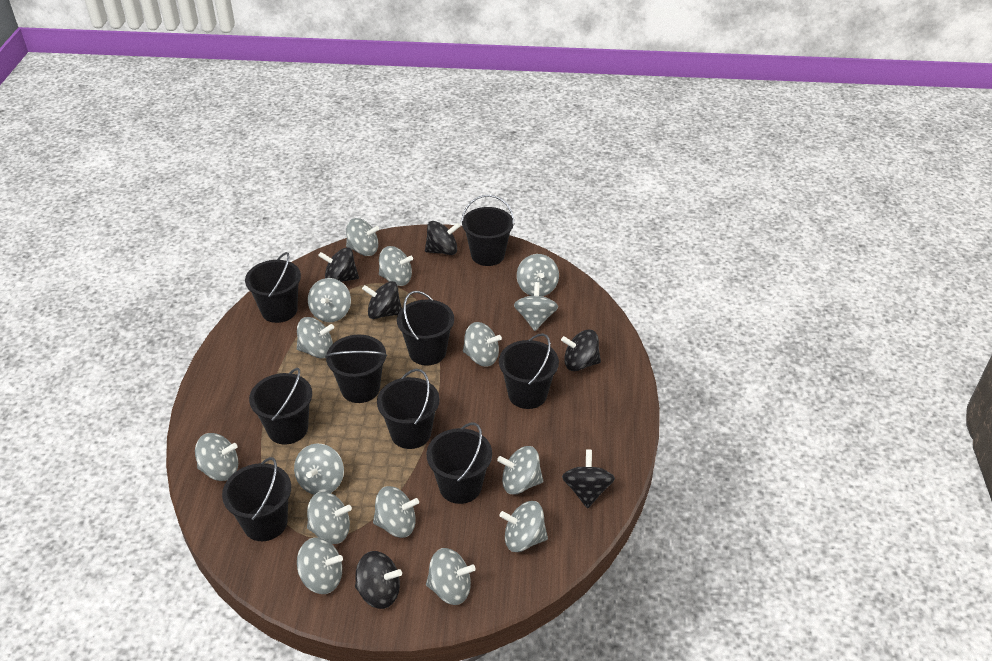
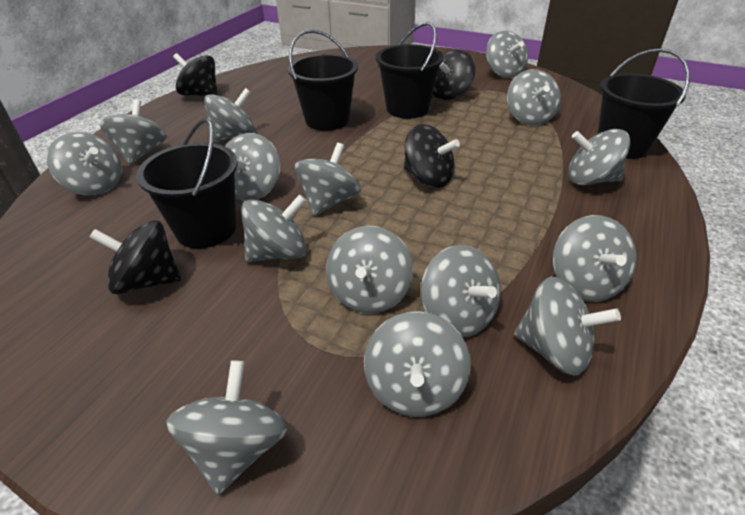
black bucket: 9 -> 4
black spinning top: 6 -> 4

